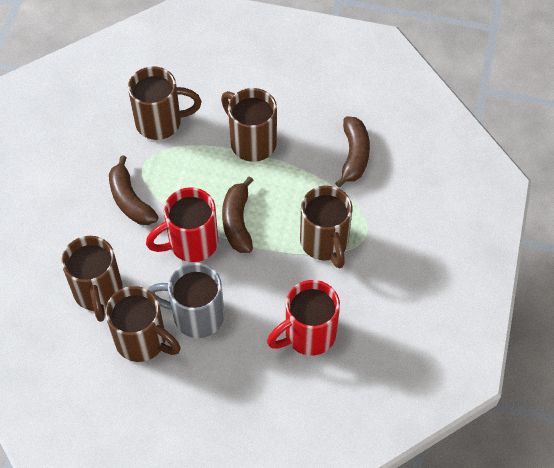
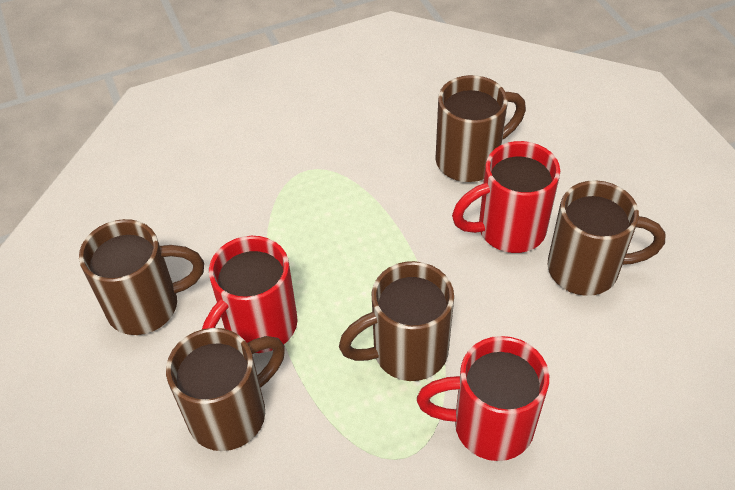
brown banana: 3 -> 0
grey mug: 1 -> 0
red mug: 2 -> 3

